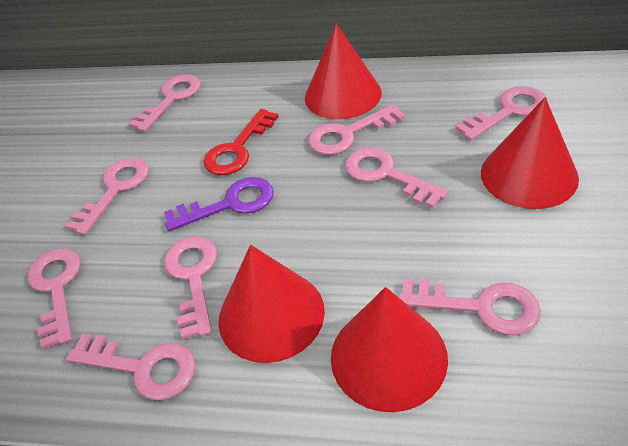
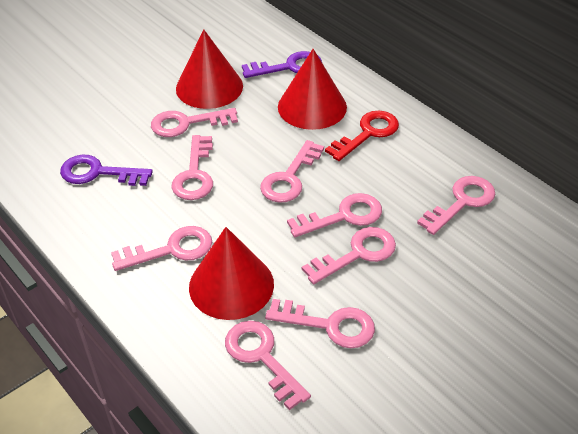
purple key: 1 -> 2
red cone: 4 -> 3

